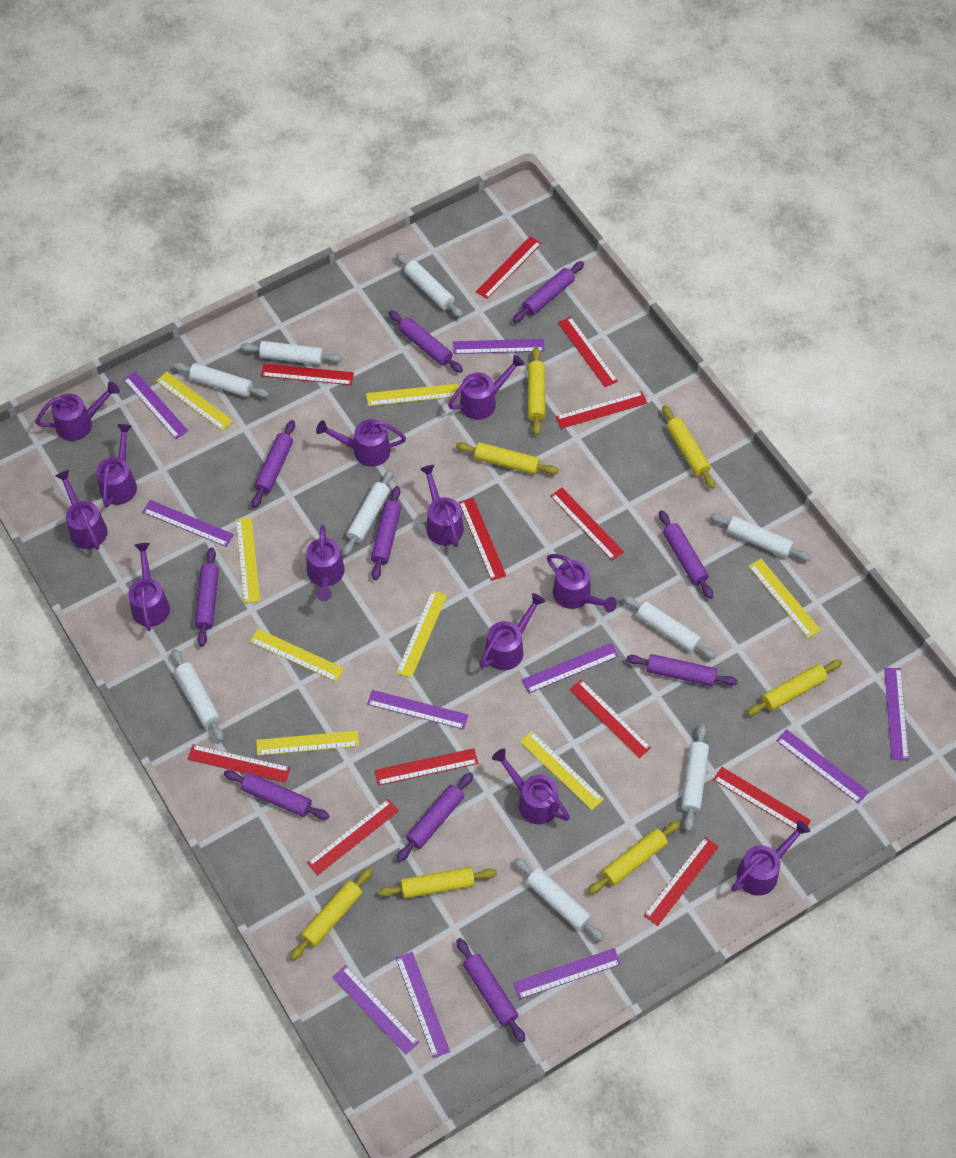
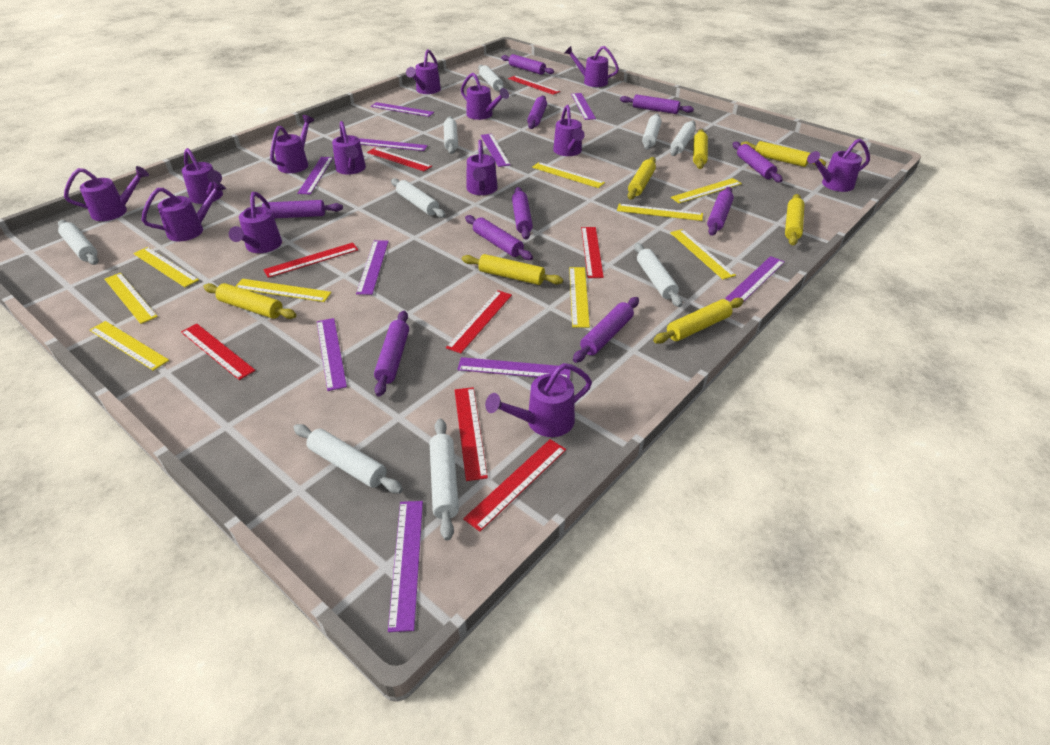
purple watering can: 12 -> 13
red ruler: 12 -> 8
yellow ruler: 8 -> 9

